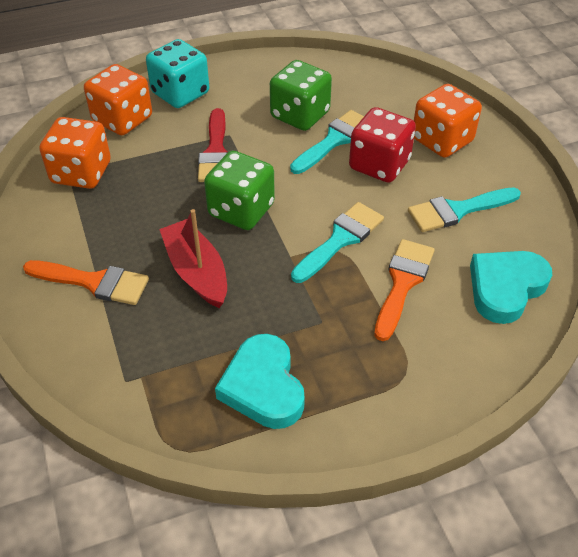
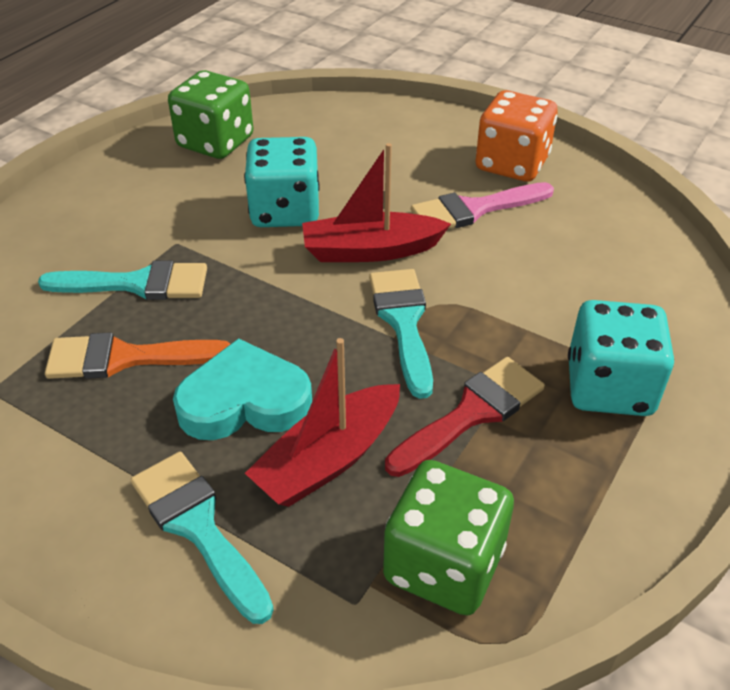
orange brush: 2 -> 1
orange dice: 3 -> 1
pink brush: 0 -> 1
red boat: 1 -> 2
red dice: 1 -> 0
turquoise dice: 1 -> 2
turquoise heart: 2 -> 1

